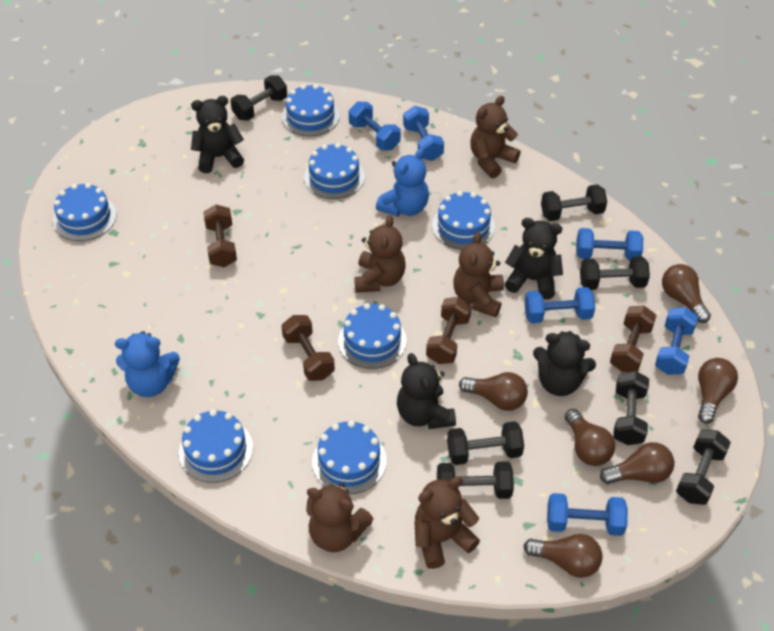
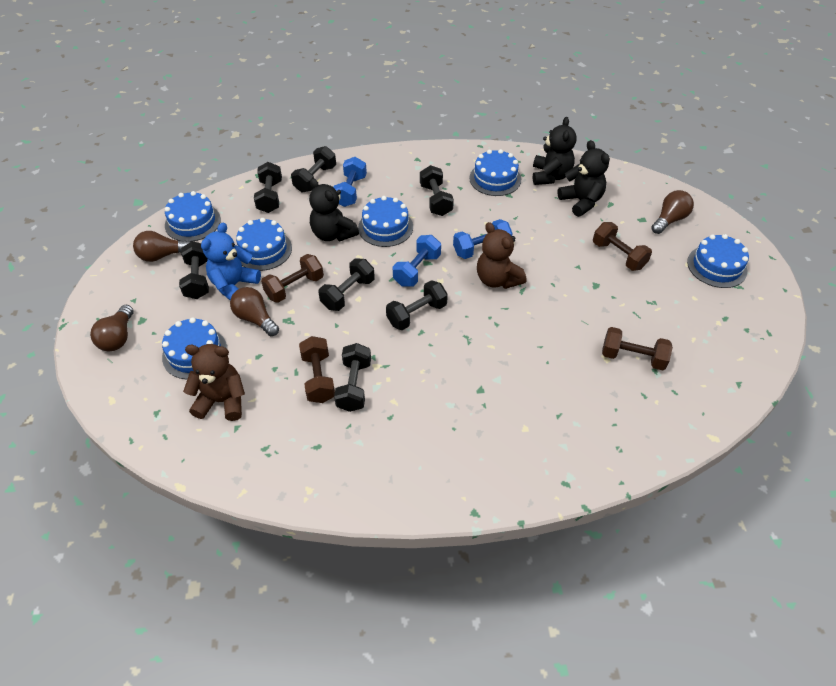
black teddy bear: 4 -> 3
blue cake: 7 -> 6
blue dumbbell: 6 -> 3
blue teddy bear: 2 -> 1
brown light bulb: 6 -> 4
brown teddy bear: 5 -> 2

